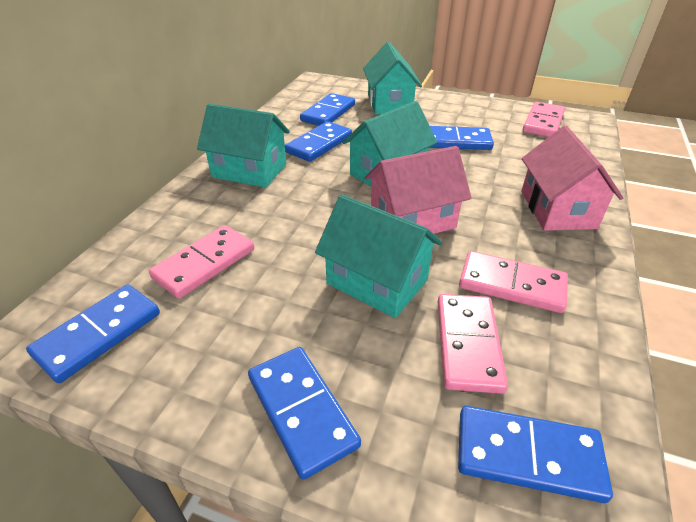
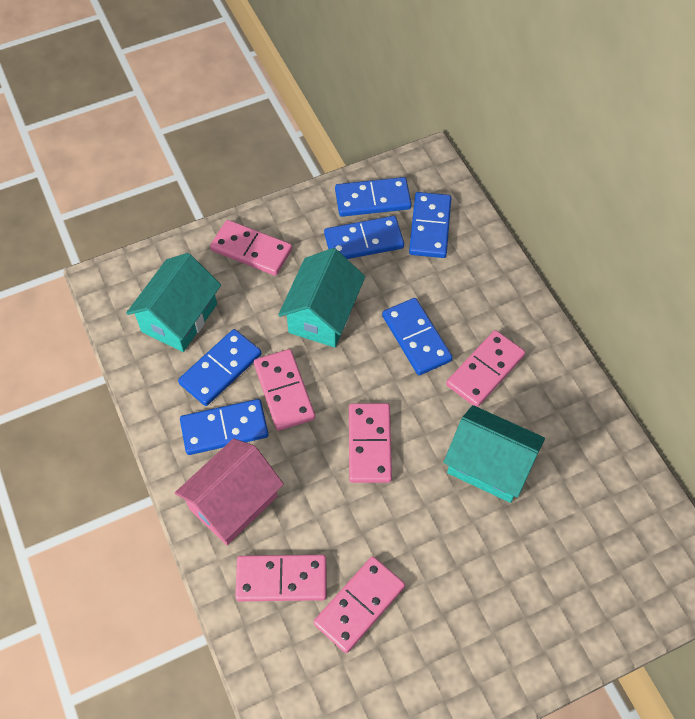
pink domino: 4 -> 6
pink house: 2 -> 1
turquoise house: 4 -> 3

